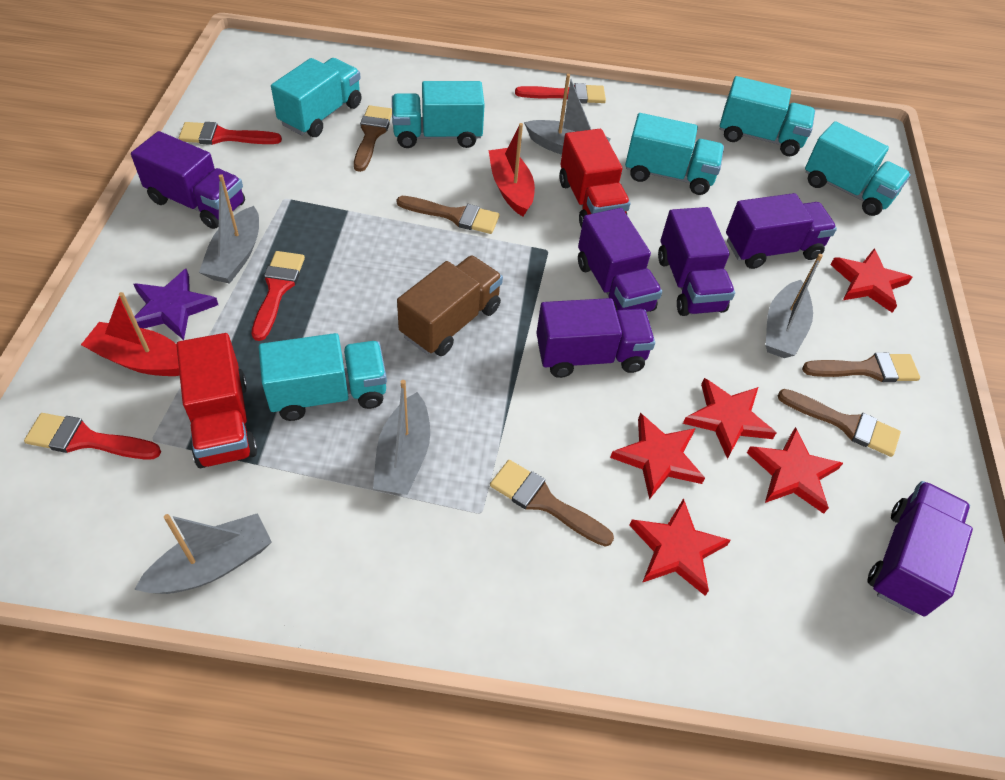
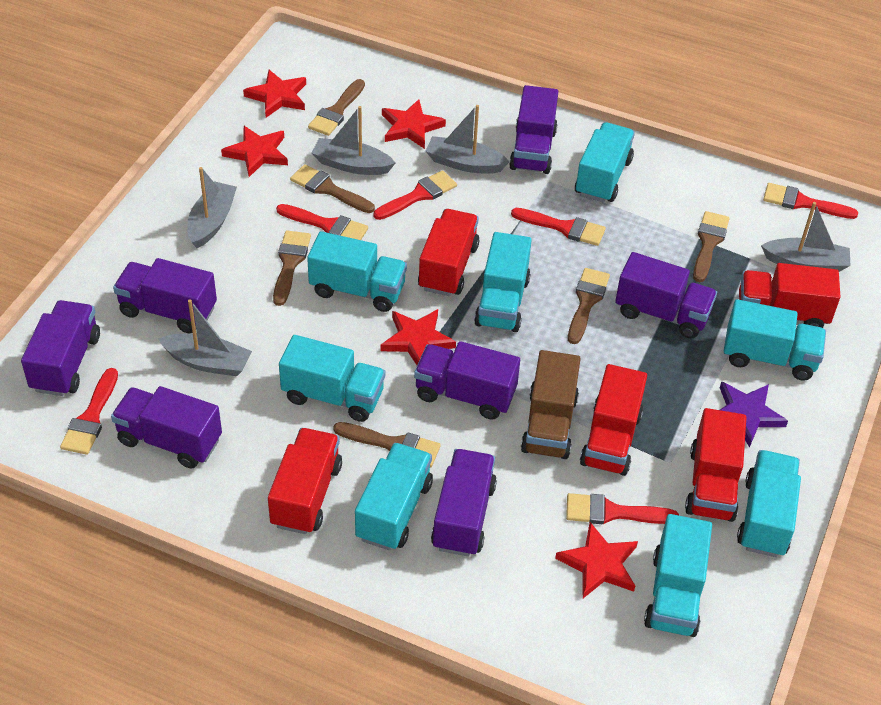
brown brush: 5 -> 6
purple truck: 6 -> 7
red boat: 2 -> 0
red brush: 4 -> 6
red truck: 2 -> 5
turquoise truck: 6 -> 8

